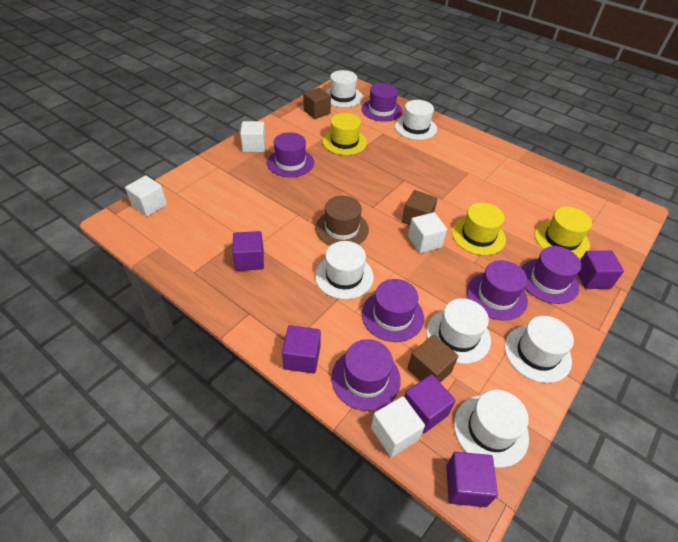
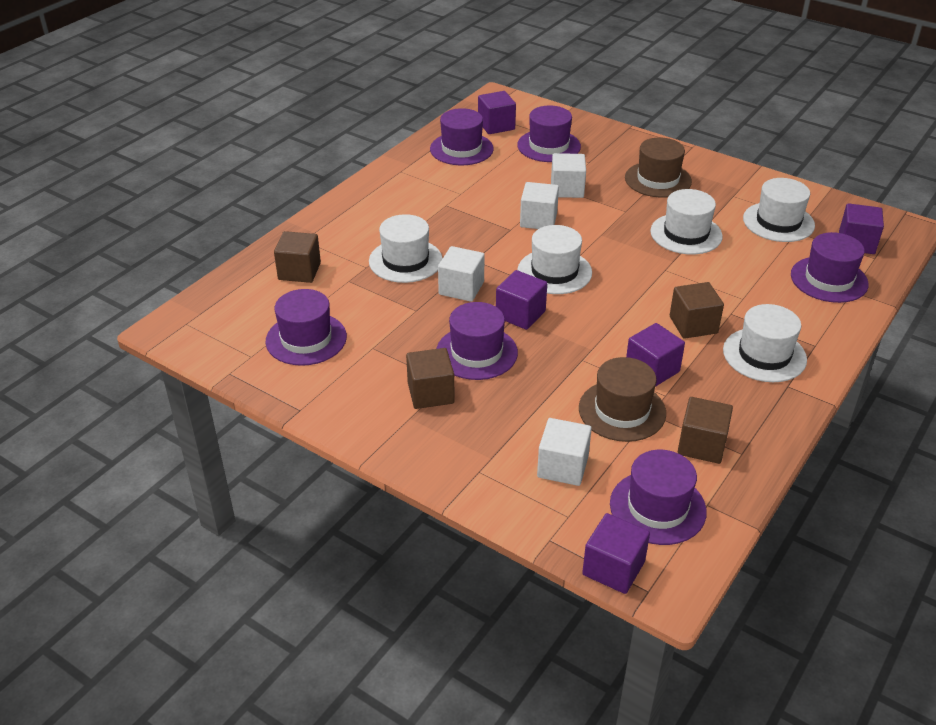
brown cube: 3 -> 4
brown hat: 1 -> 2
white hat: 6 -> 5
yellow hat: 3 -> 0

